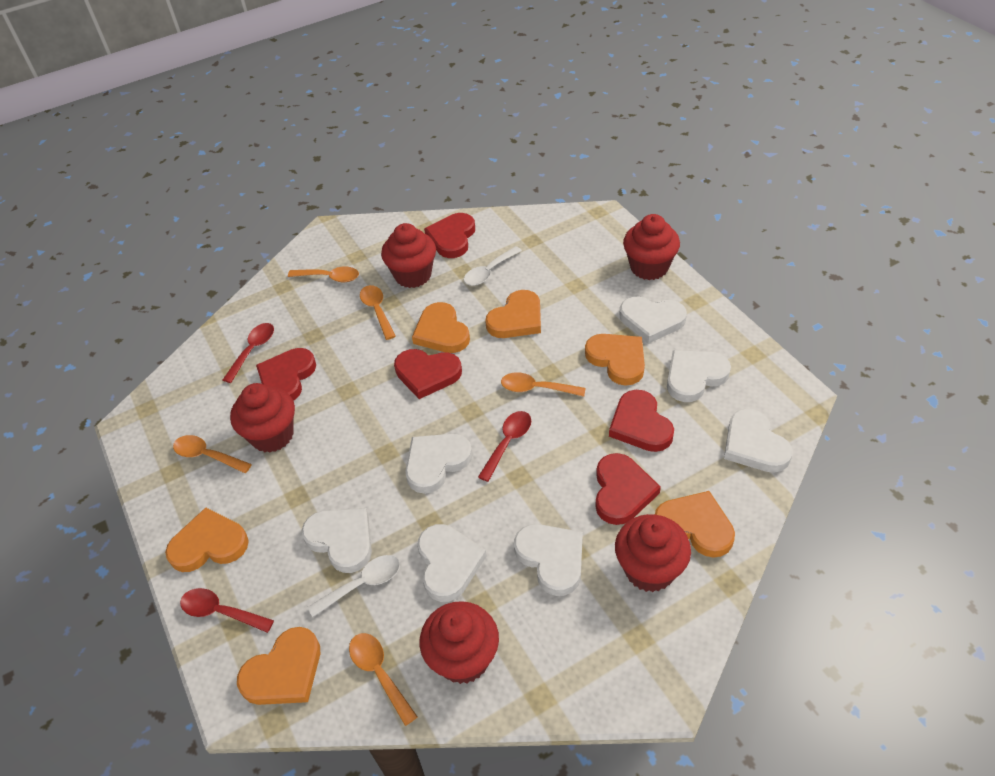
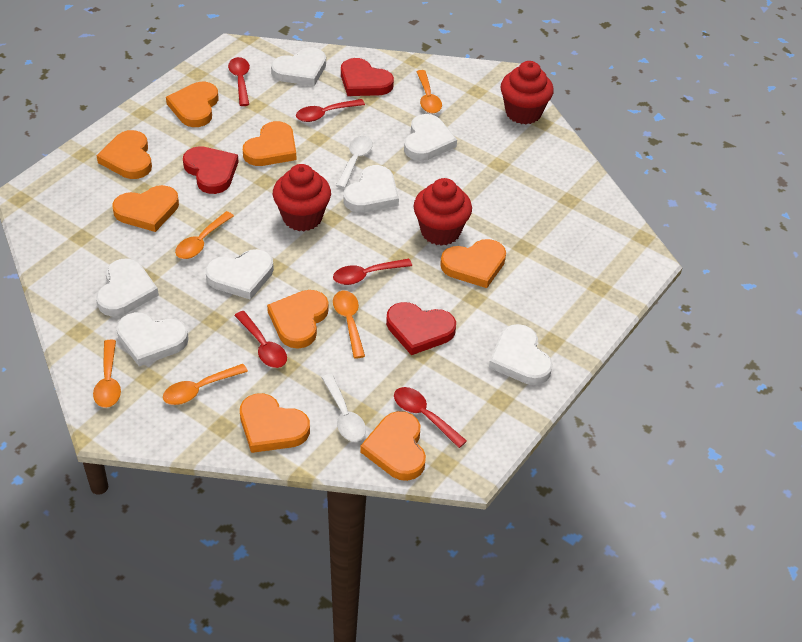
orange heart: 6 -> 8
red cupcake: 5 -> 3
red heart: 5 -> 3
red spoon: 3 -> 5

